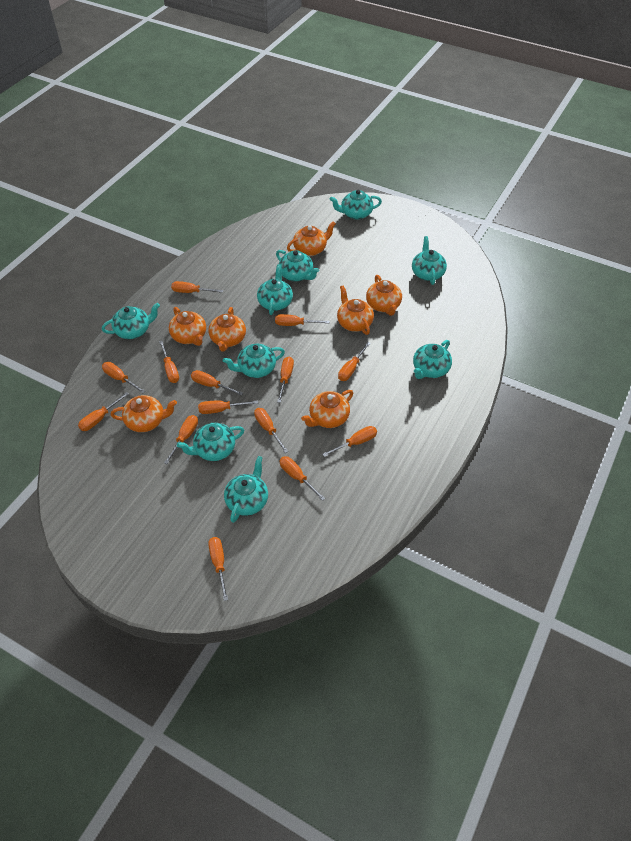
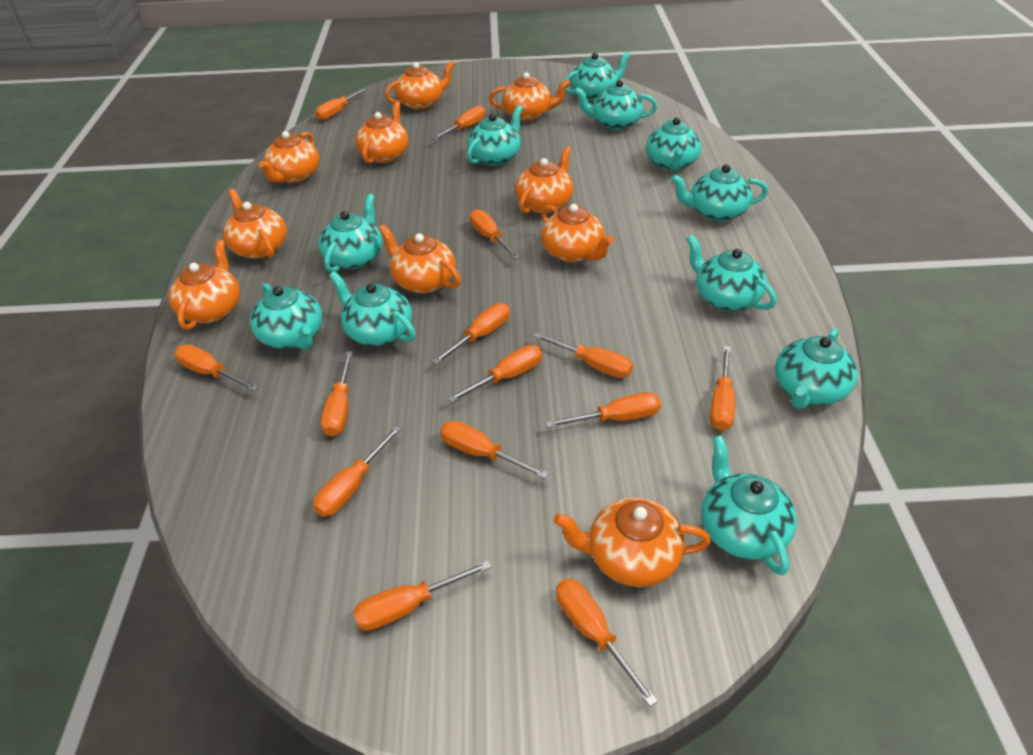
orange teapot: 7 -> 10
turquoise teapot: 9 -> 11

